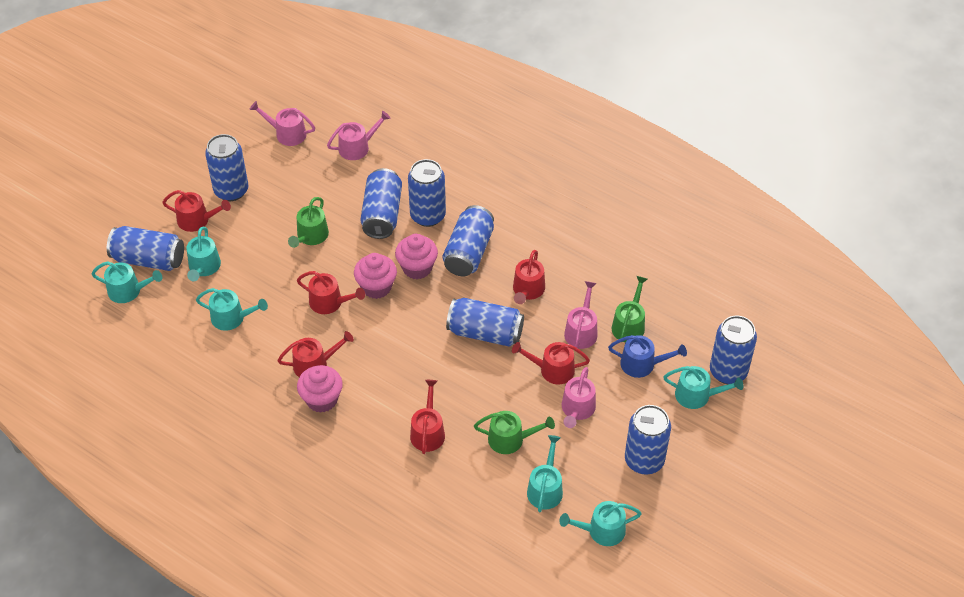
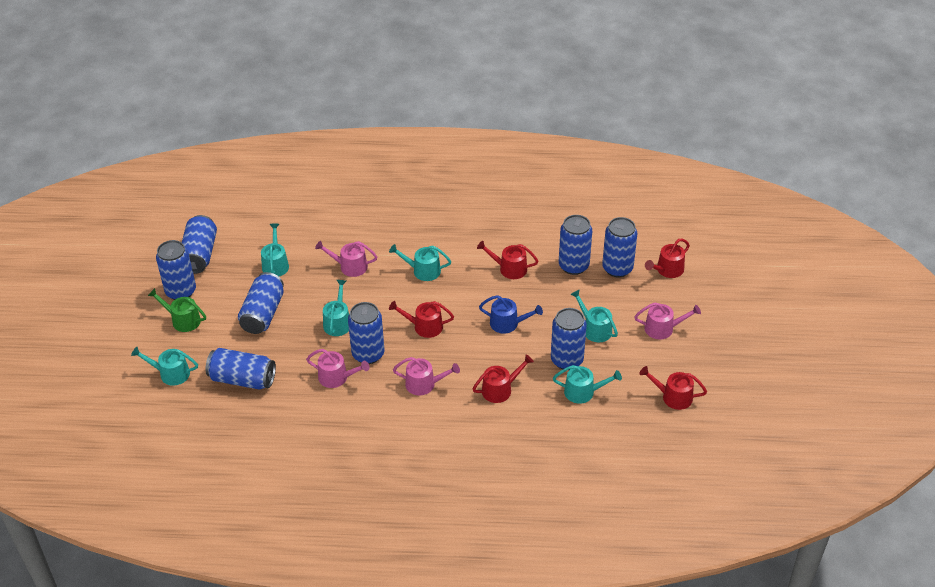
green watering can: 3 -> 1
pink cupcake: 3 -> 0
red watering can: 6 -> 5

